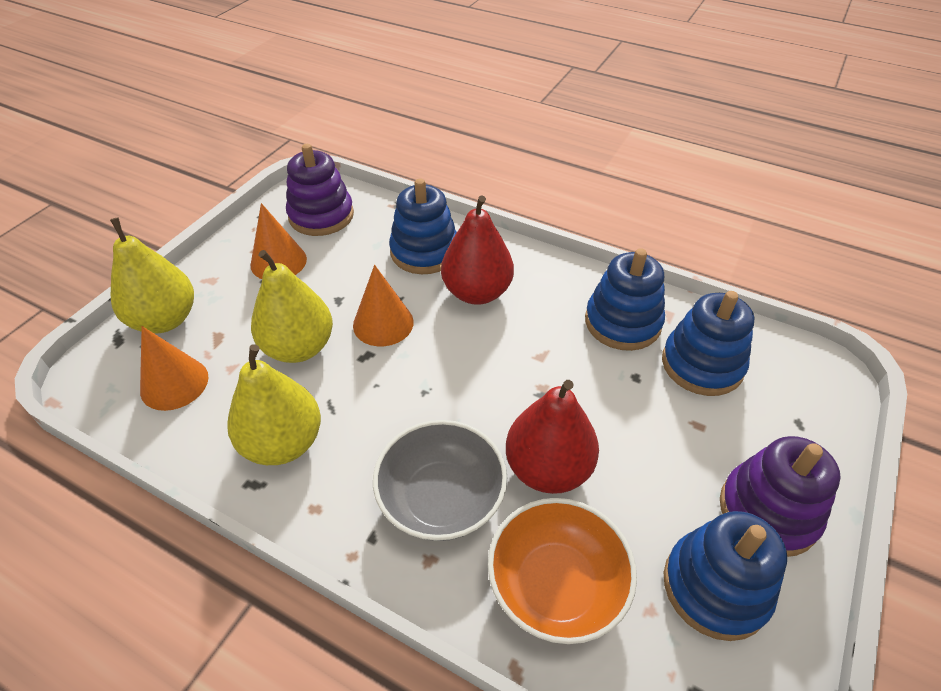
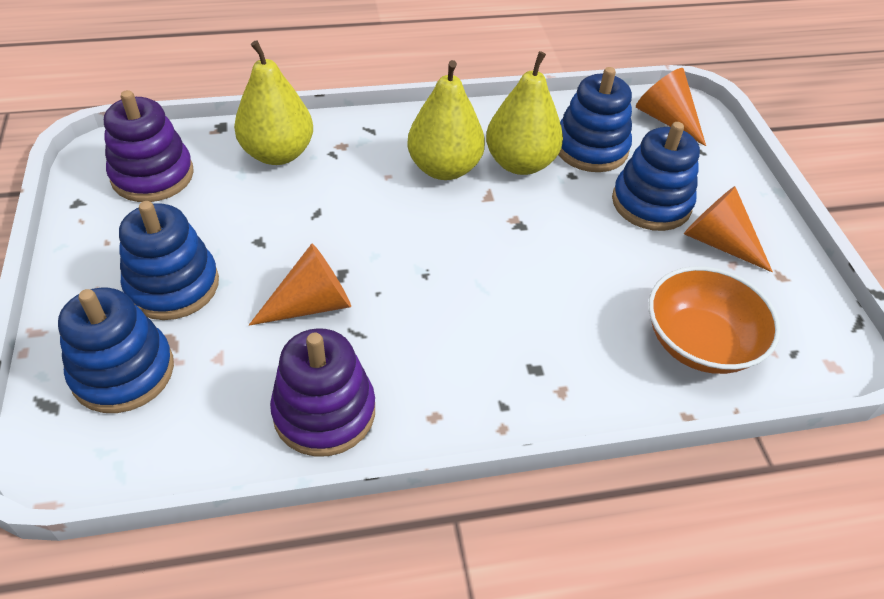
grey bowl: 1 -> 0
red pear: 2 -> 0

